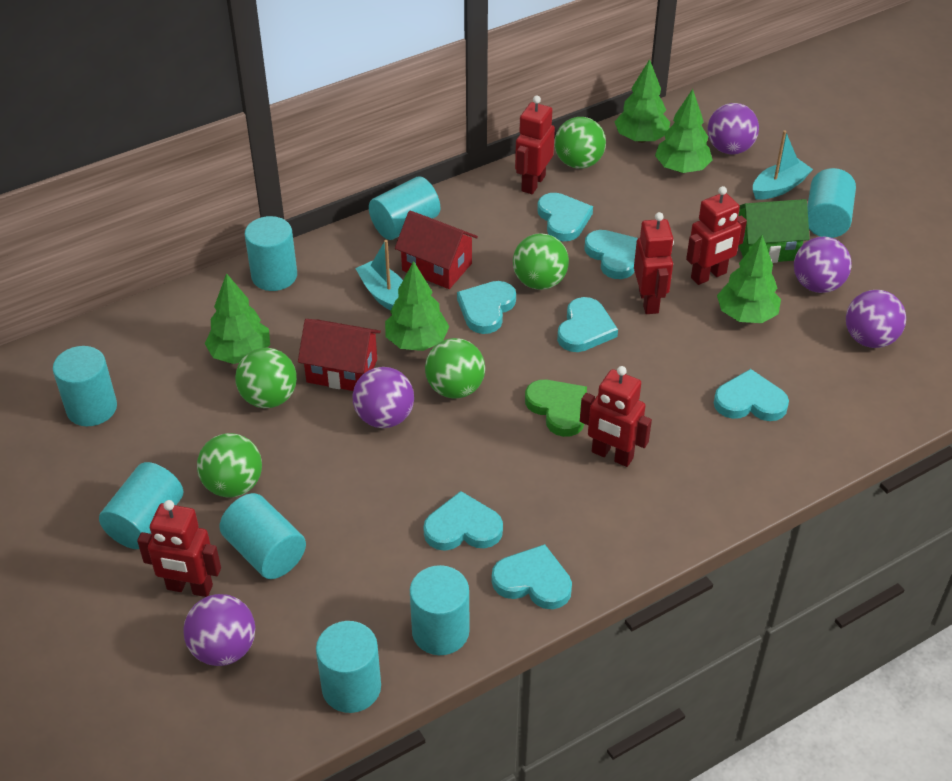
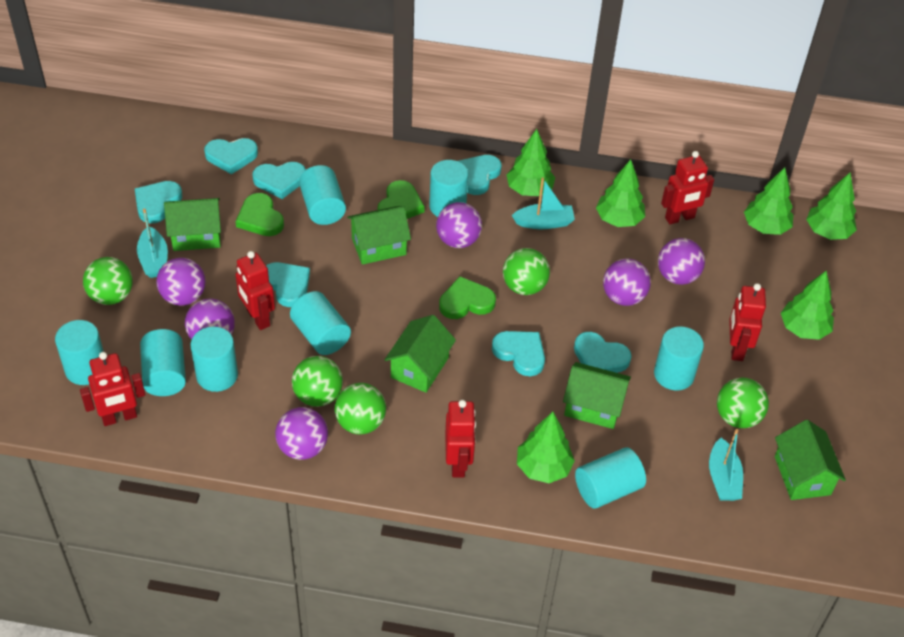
green heart: 1 -> 3
green house: 1 -> 5
green tree: 5 -> 6
purple ball: 5 -> 6
red house: 2 -> 0
turquoise boat: 2 -> 3

